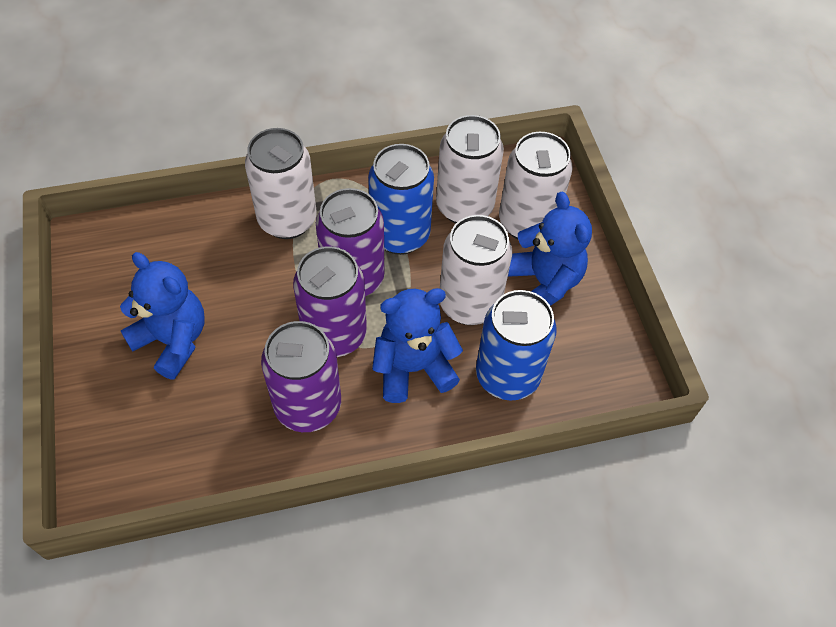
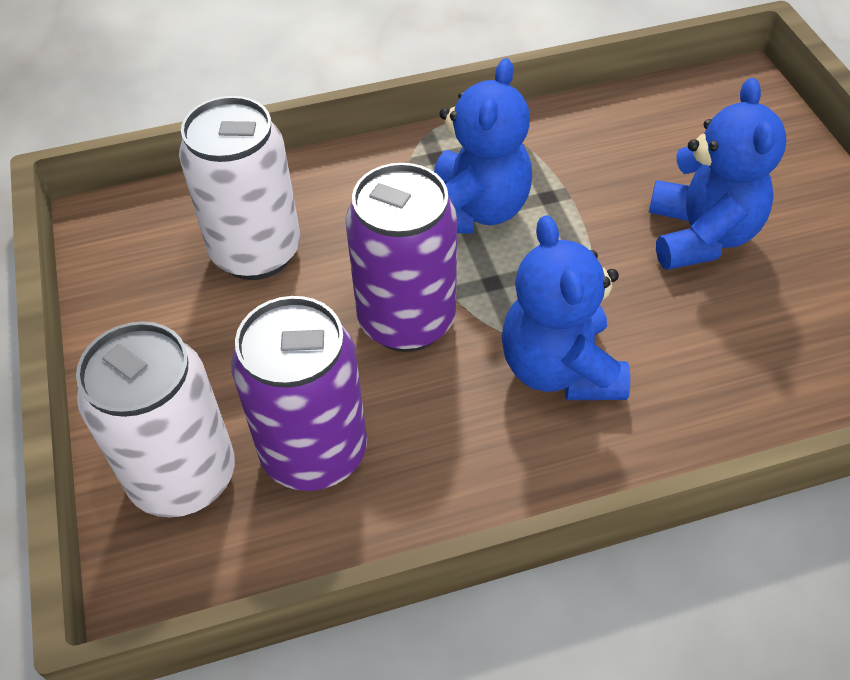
blue can: 2 -> 0
purple can: 3 -> 2
white can: 4 -> 2

